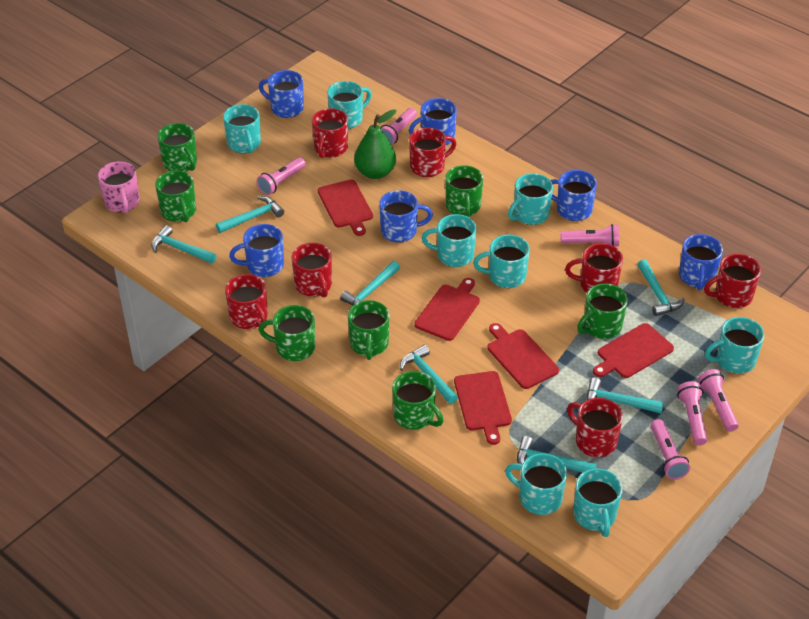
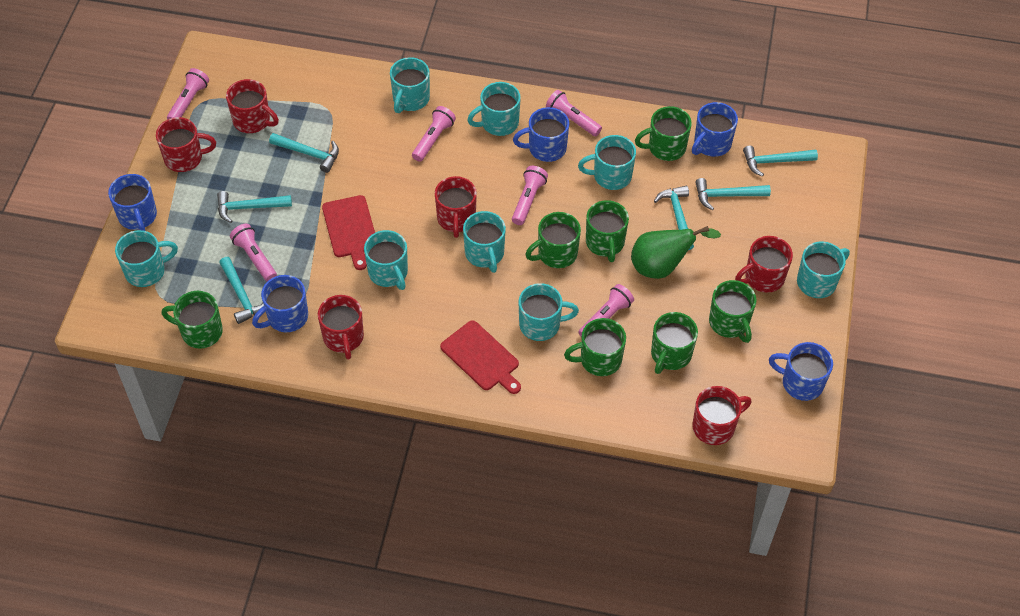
blue mug: 6 -> 5
pink mug: 1 -> 0
red cutting board: 5 -> 2
red mug: 7 -> 6
turquoise hammer: 7 -> 6

